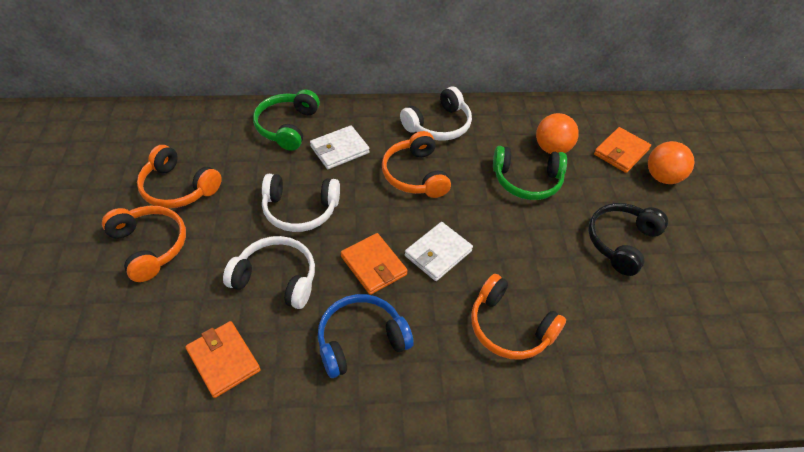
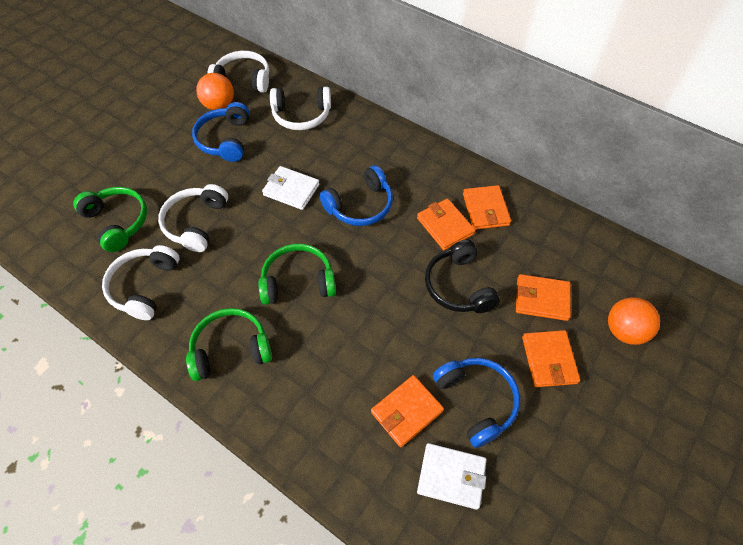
blue headphones: 1 -> 3
green headphones: 2 -> 3
orange headphones: 4 -> 0
orange wallet: 3 -> 5
white headphones: 3 -> 4

